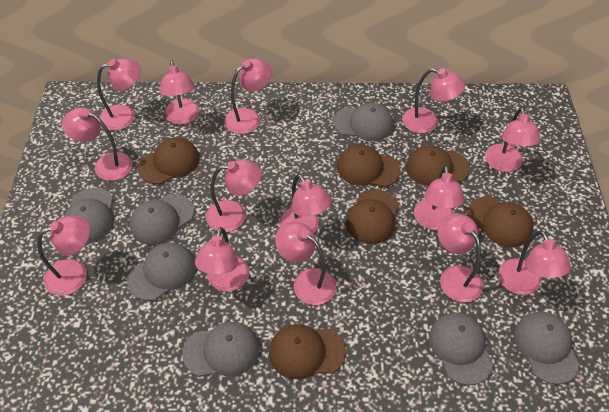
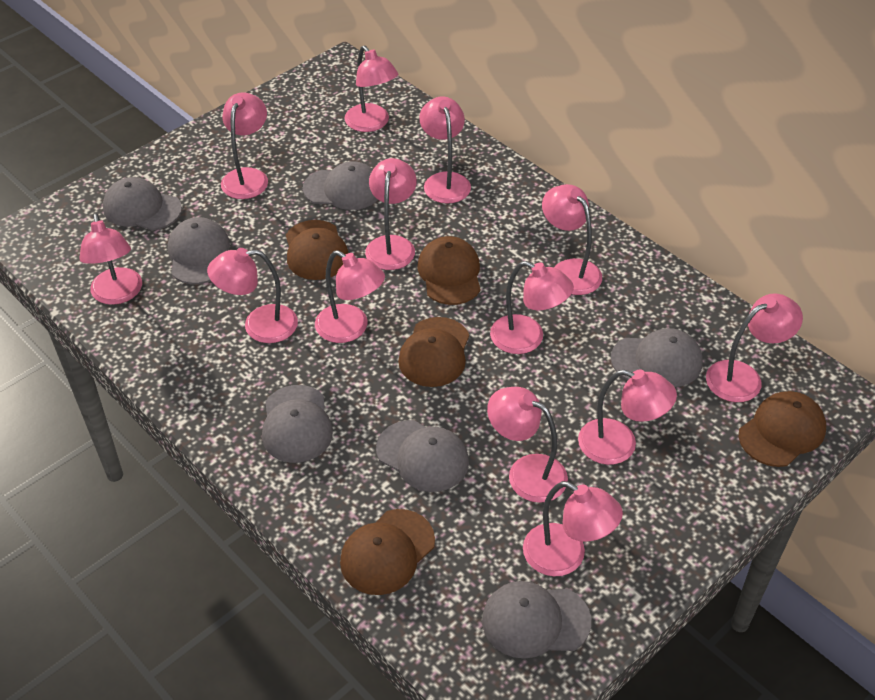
brown cap: 6 -> 5
pink lamp: 14 -> 13

